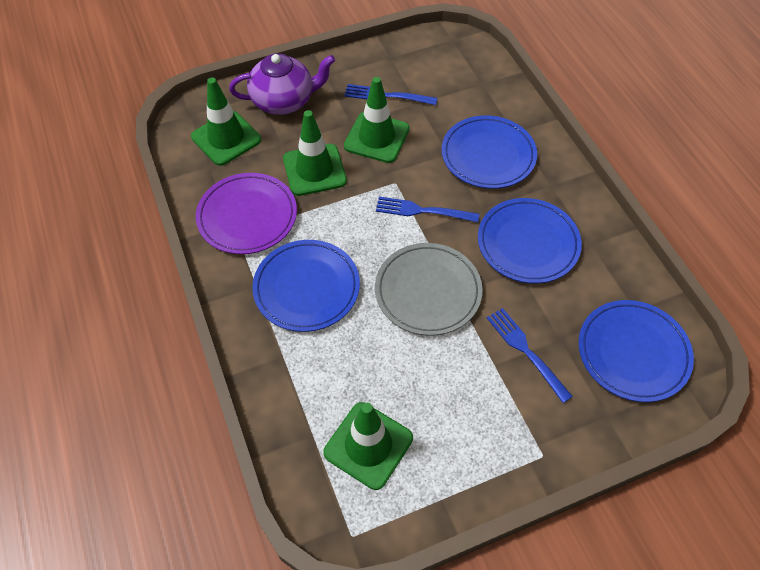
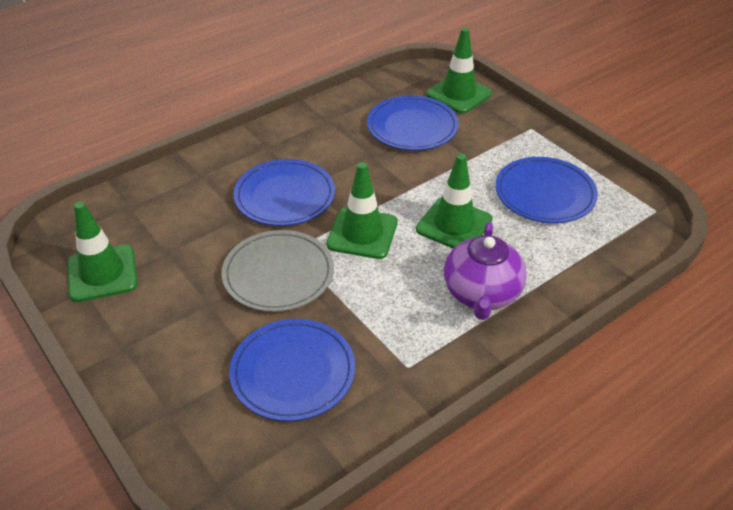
blue fork: 3 -> 0
purple plate: 1 -> 0

